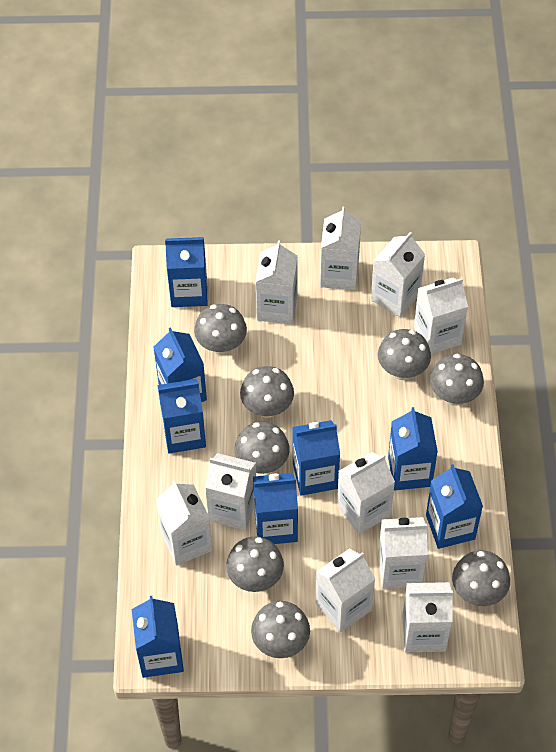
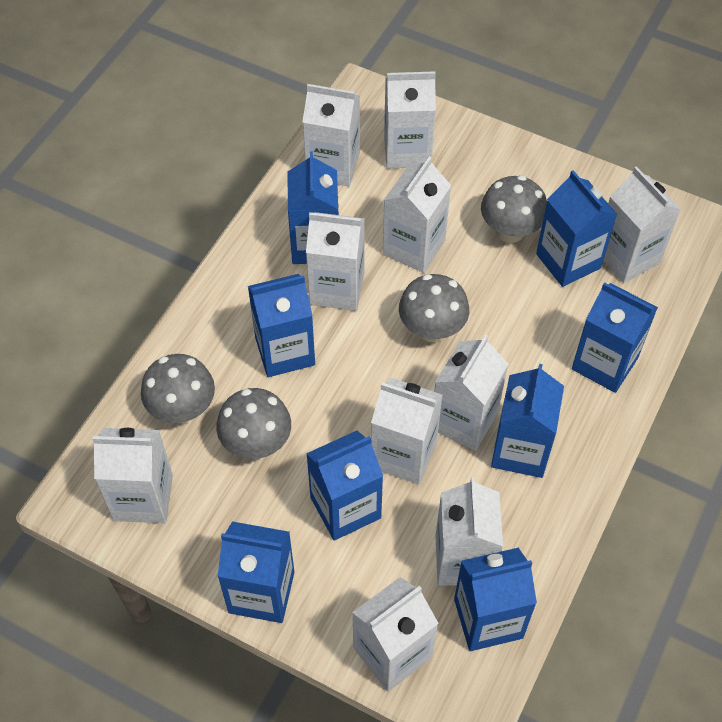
grey mushroom: 8 -> 4

